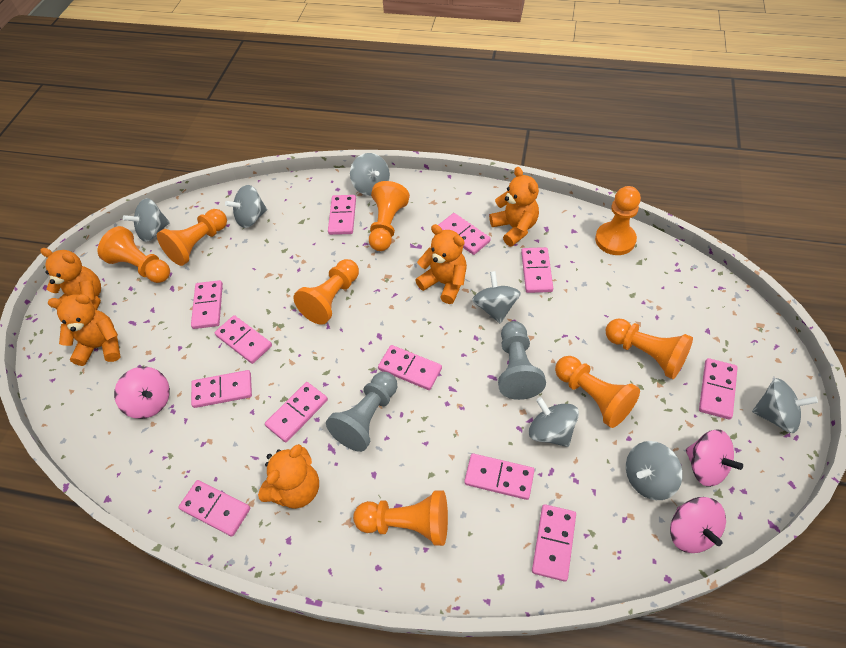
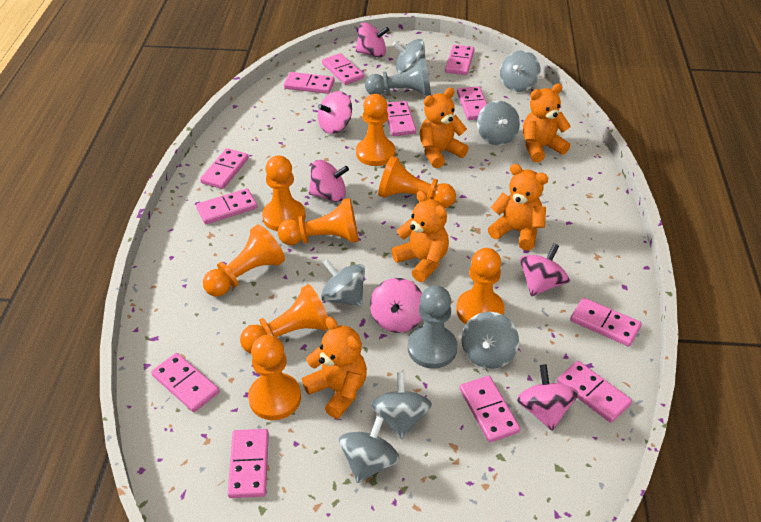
pink spinning top: 3 -> 6

